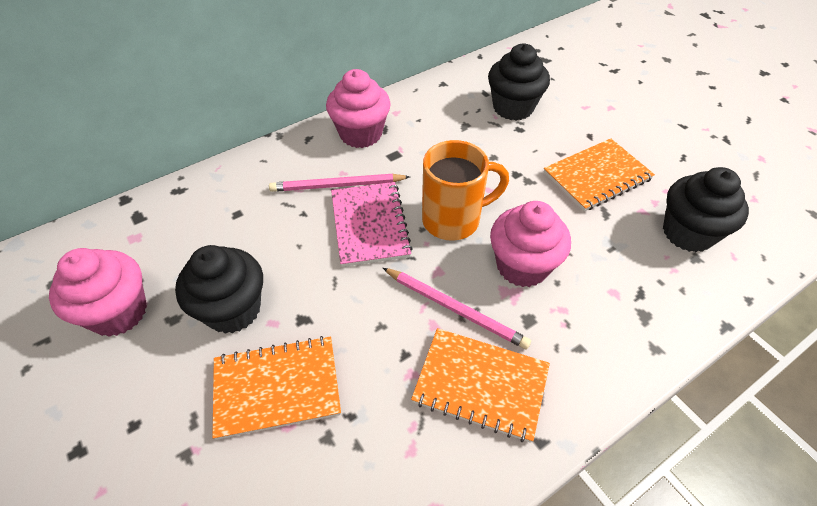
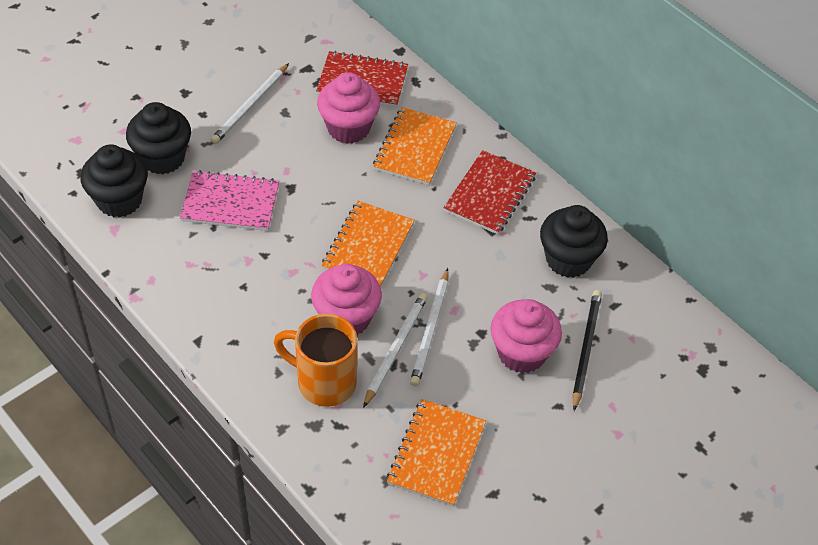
black pencil: 0 -> 1
pink pencil: 2 -> 0
red notebook: 0 -> 2
white pencil: 0 -> 3

